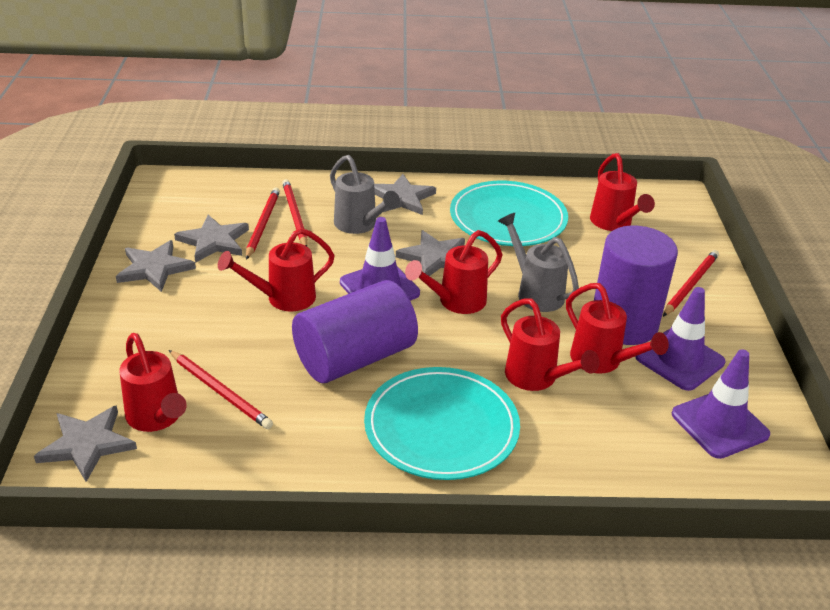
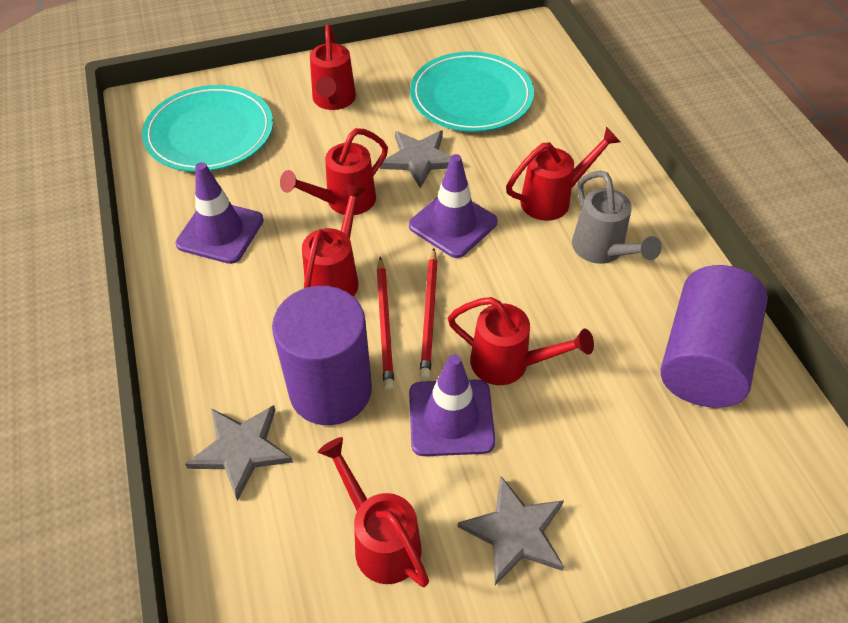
grey star: 5 -> 3
grey watering can: 2 -> 1
red pencil: 4 -> 2

